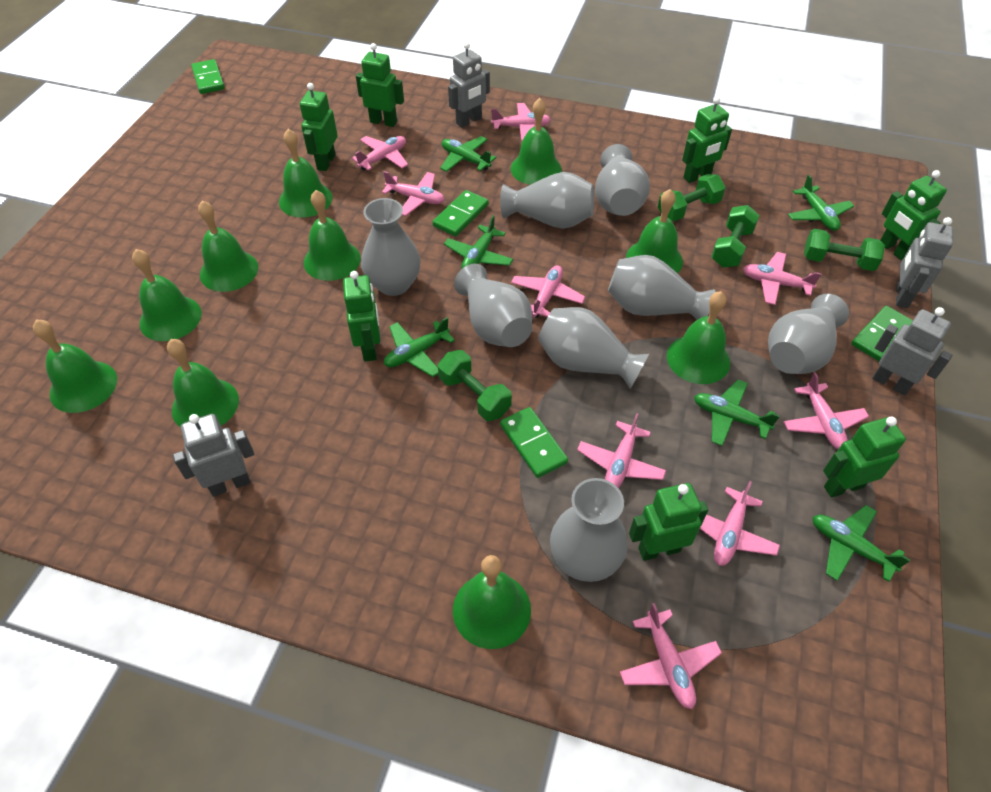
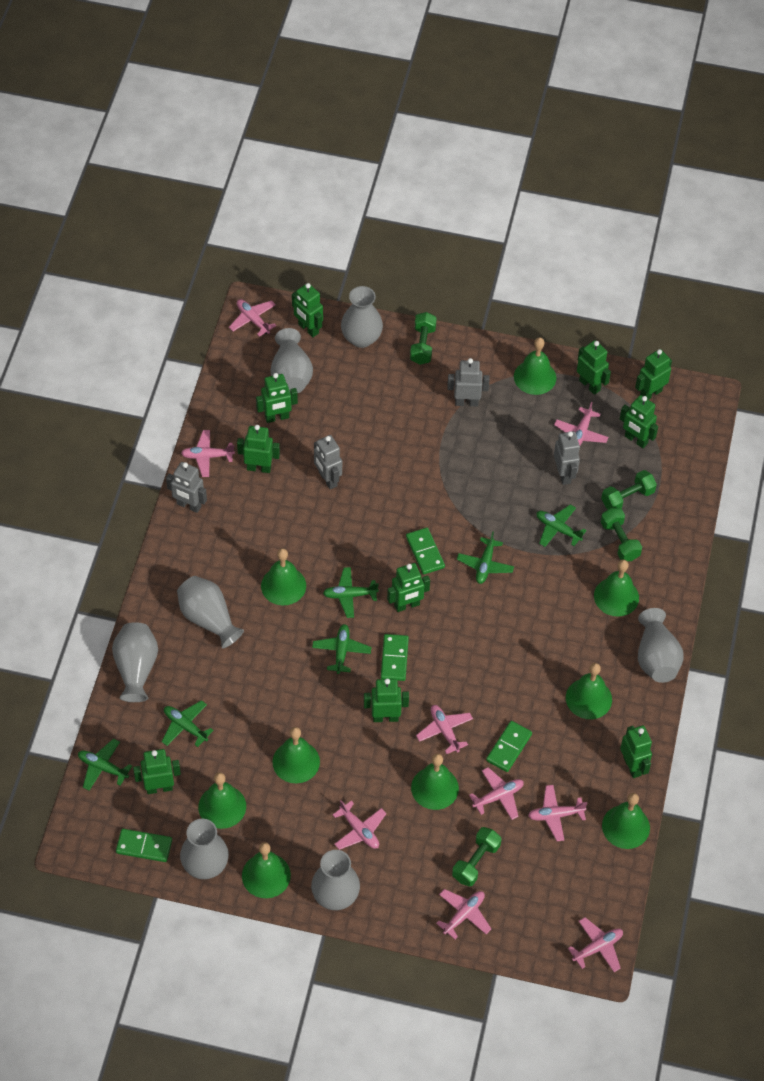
green bell: 10 -> 9
green robot: 7 -> 10
grey vase: 8 -> 7

